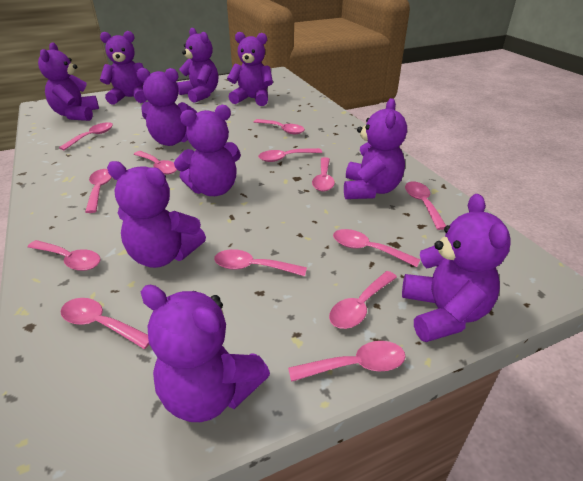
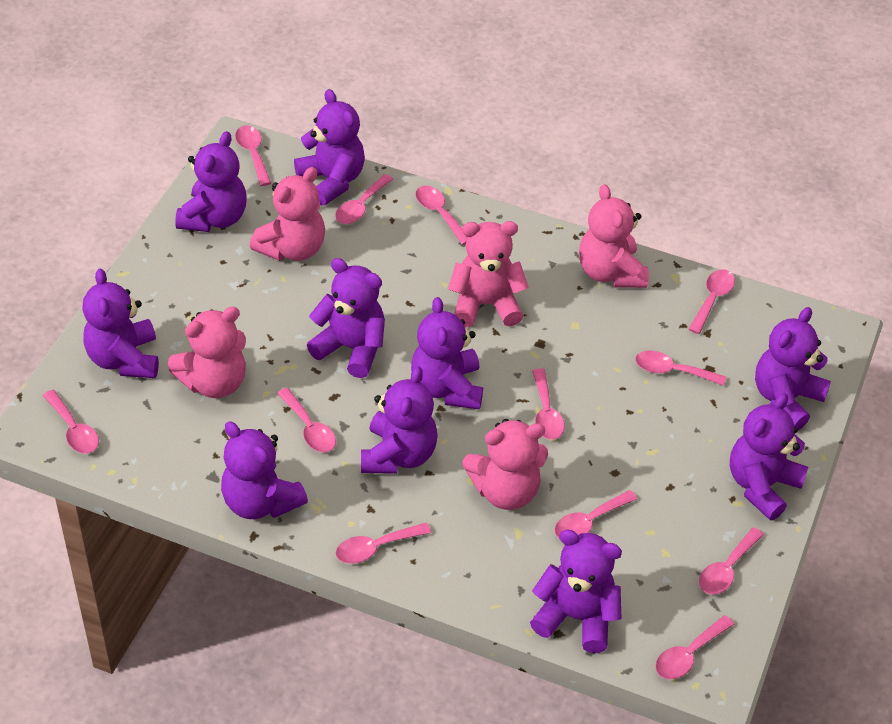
pink spoon: 13 -> 12
pink teddy bear: 0 -> 5

